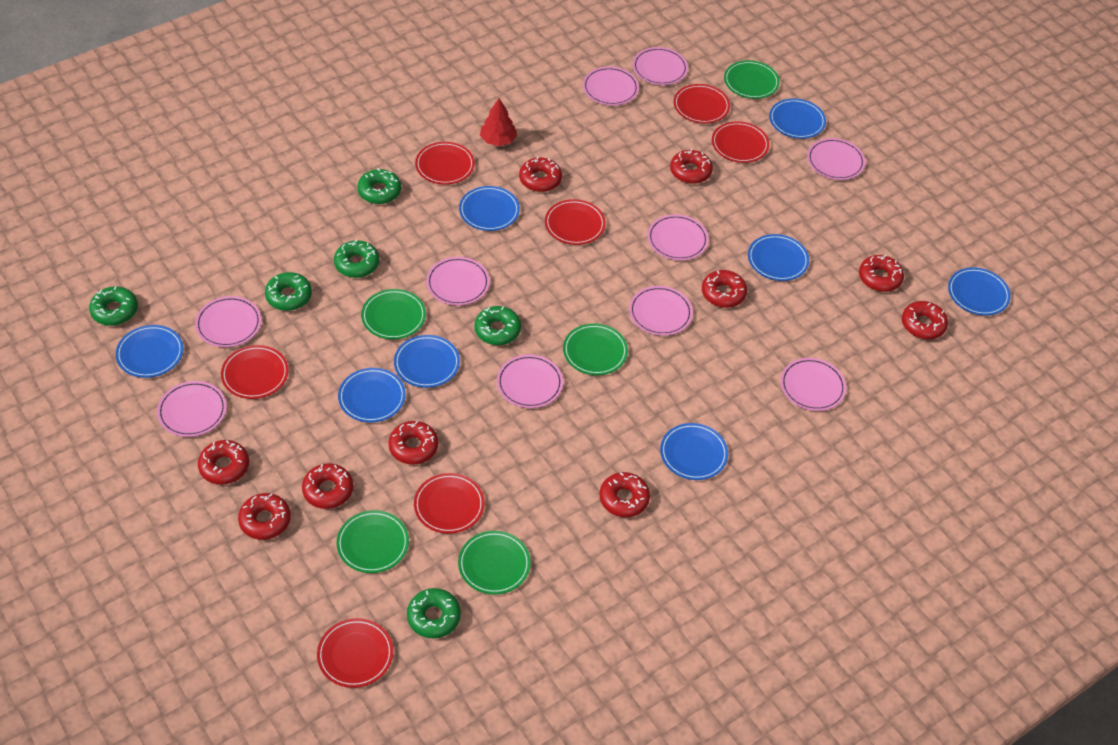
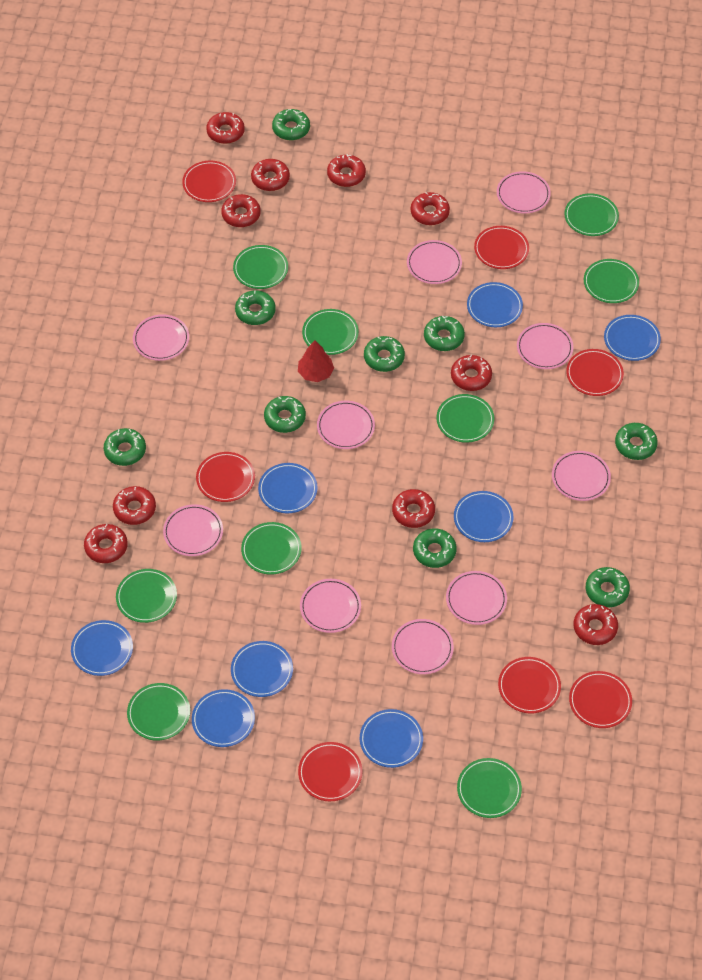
green donut: 6 -> 9
green plate: 5 -> 9

